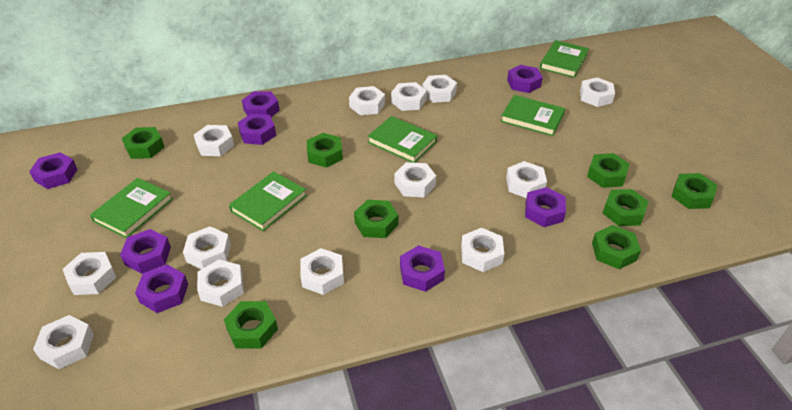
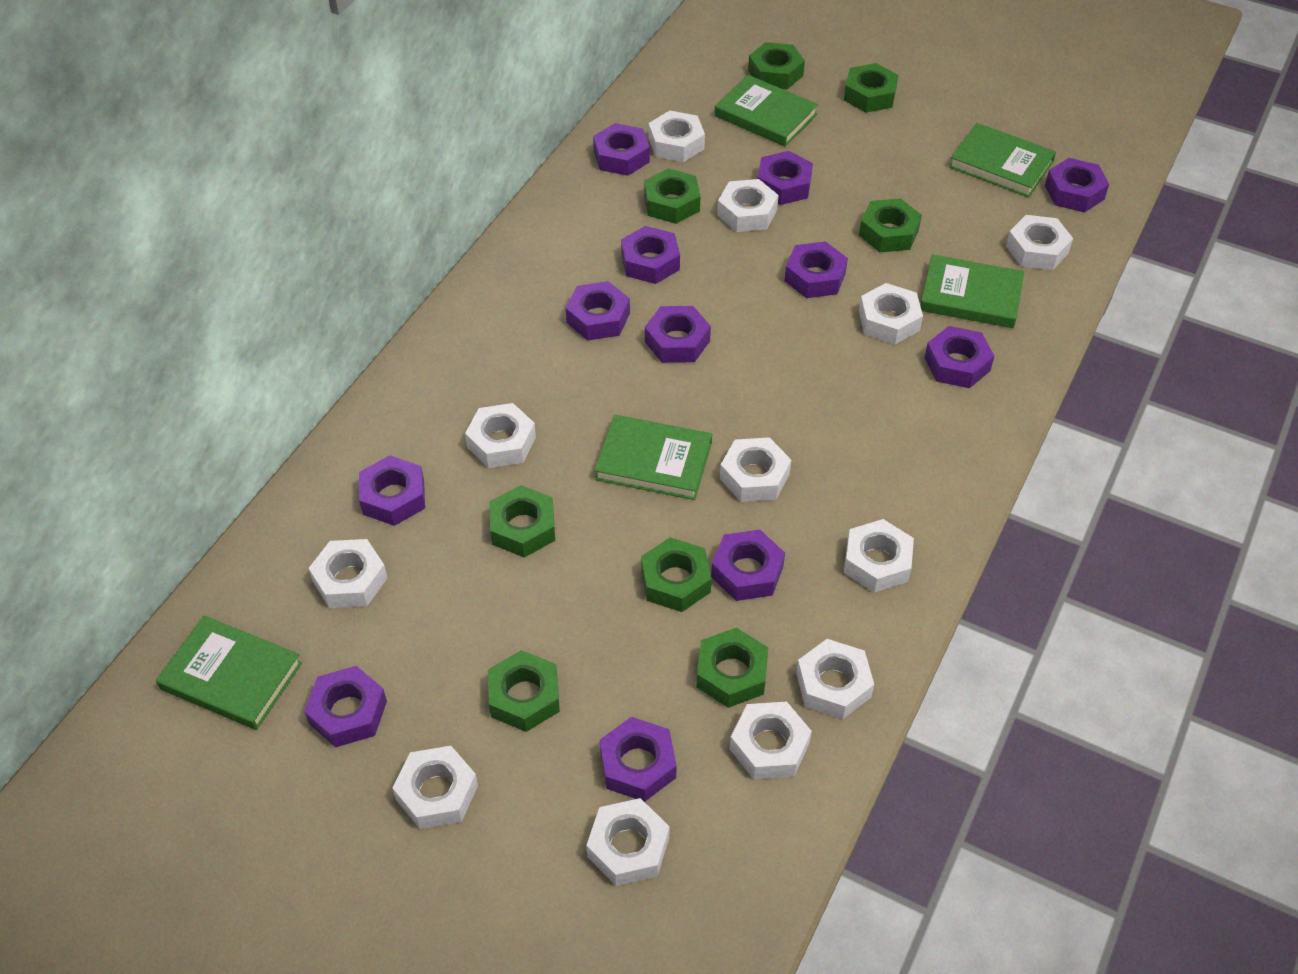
purple nut: 8 -> 12
white nut: 13 -> 12

